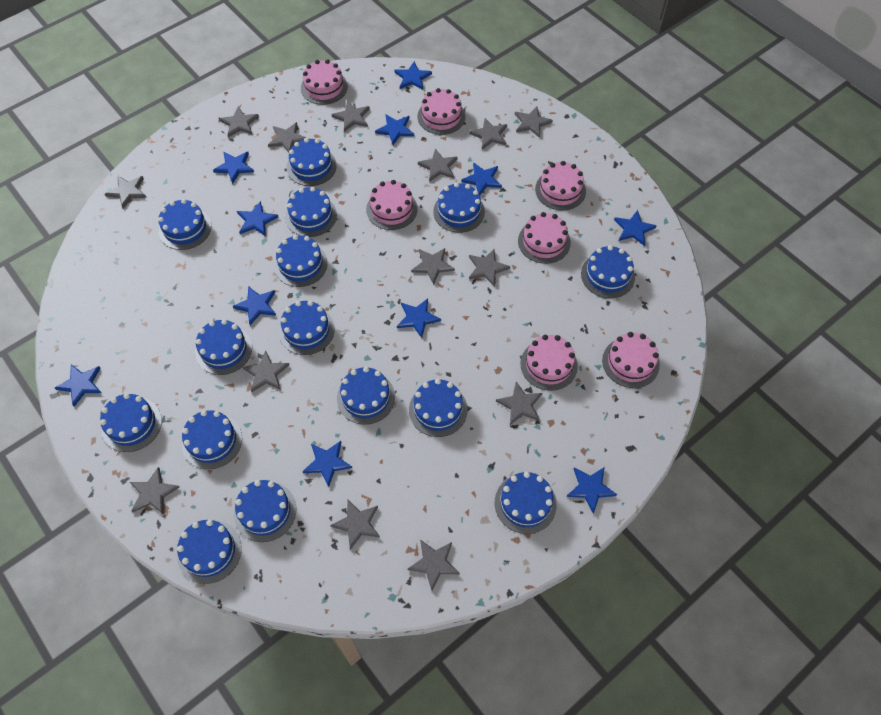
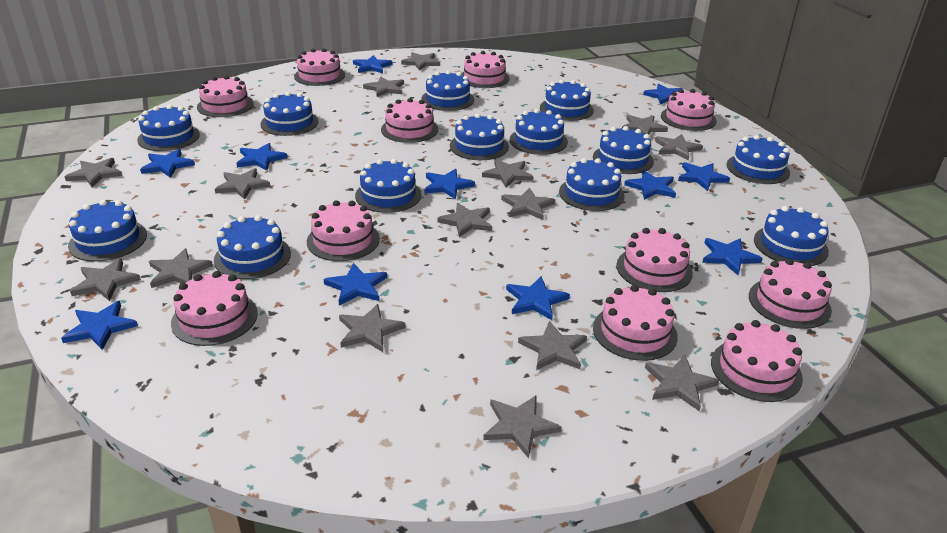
blue cake: 15 -> 13
grey star: 14 -> 15
pink cake: 7 -> 11

